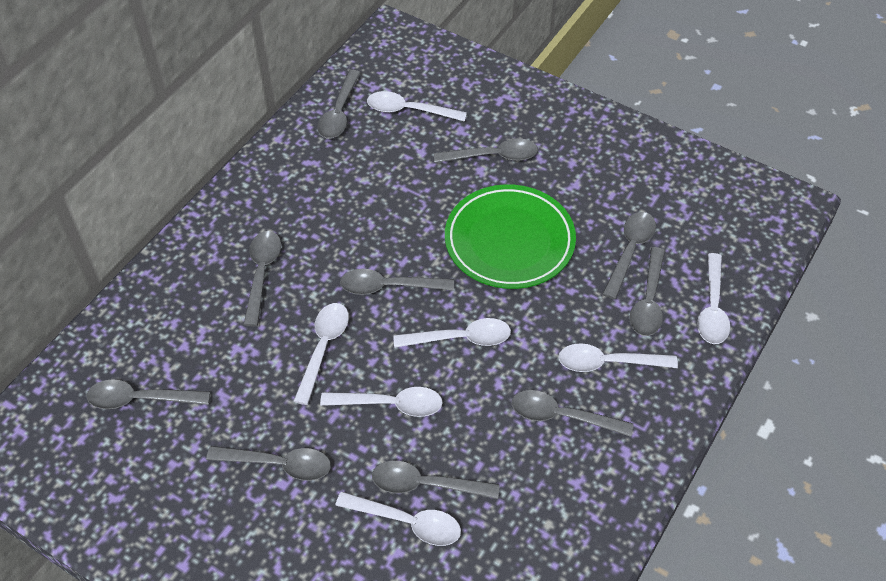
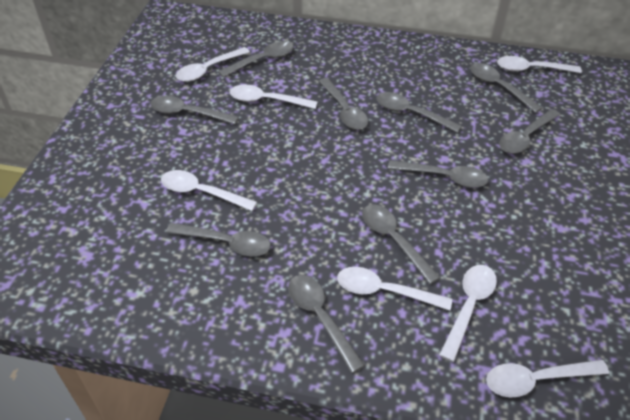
green plate: 1 -> 0

